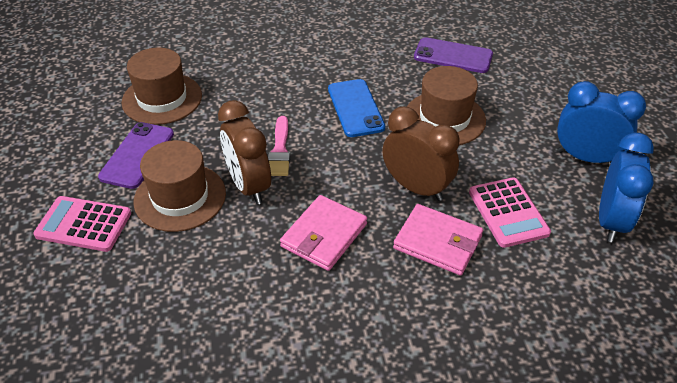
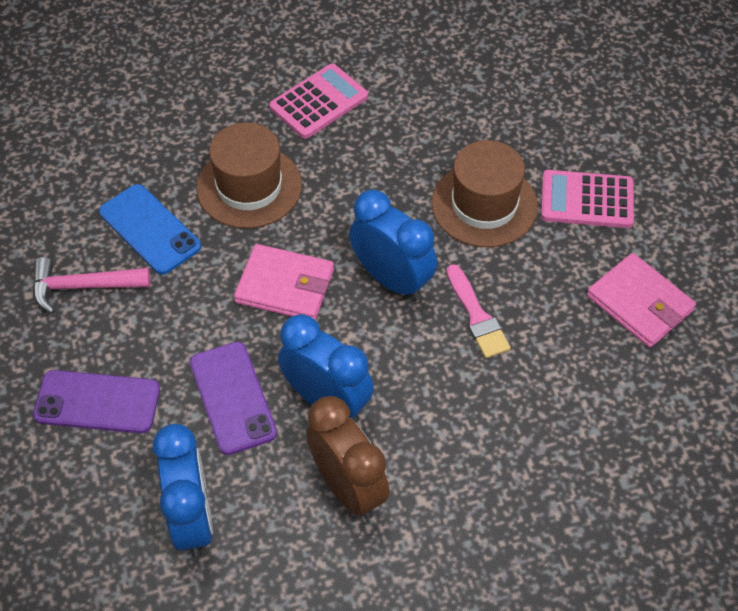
blue clock: 2 -> 3
brown clock: 2 -> 1
brown hat: 3 -> 2
pink hammer: 0 -> 1

